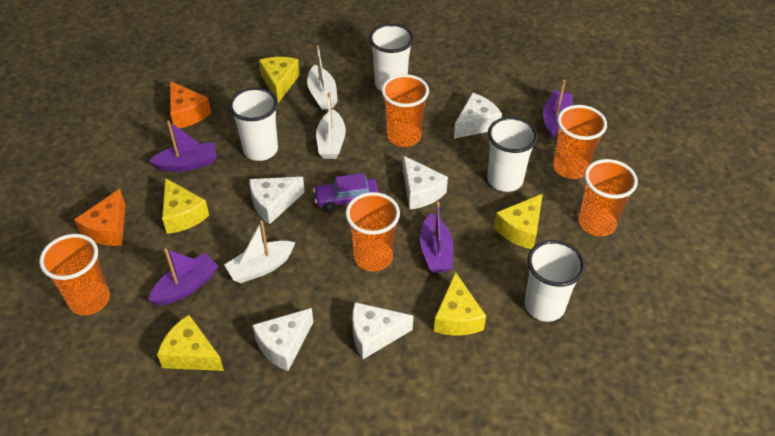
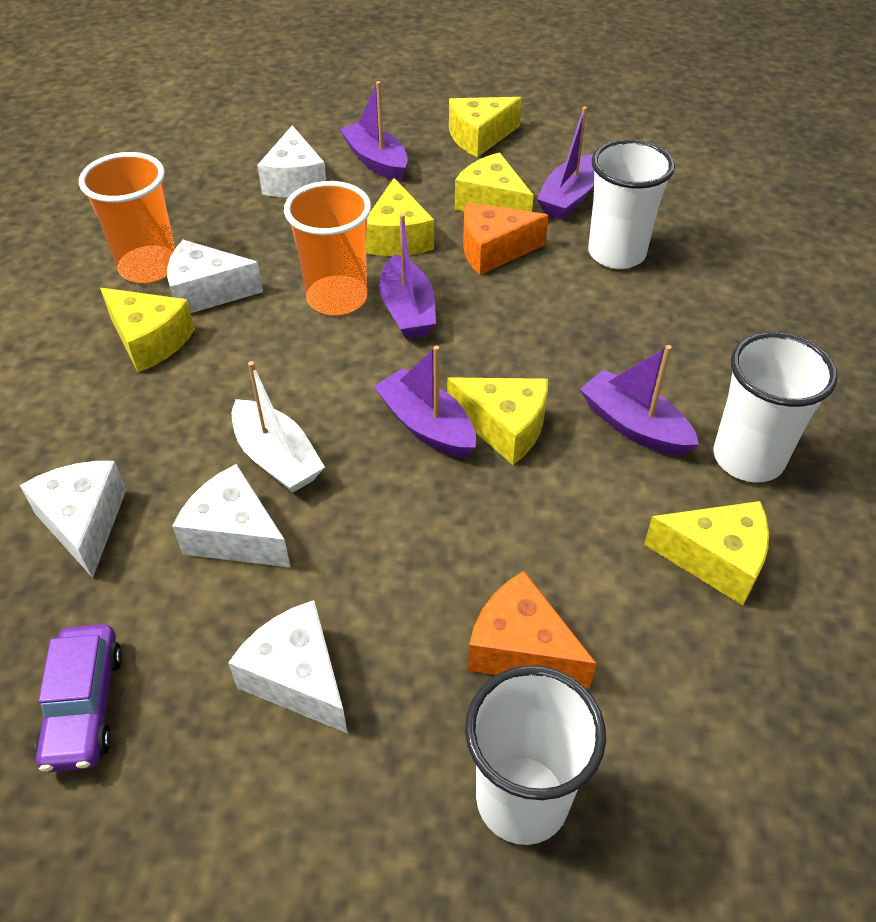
orange cup: 5 -> 2
purple boat: 4 -> 5
white boat: 3 -> 1
white cup: 4 -> 3
yellow cheese: 5 -> 6

